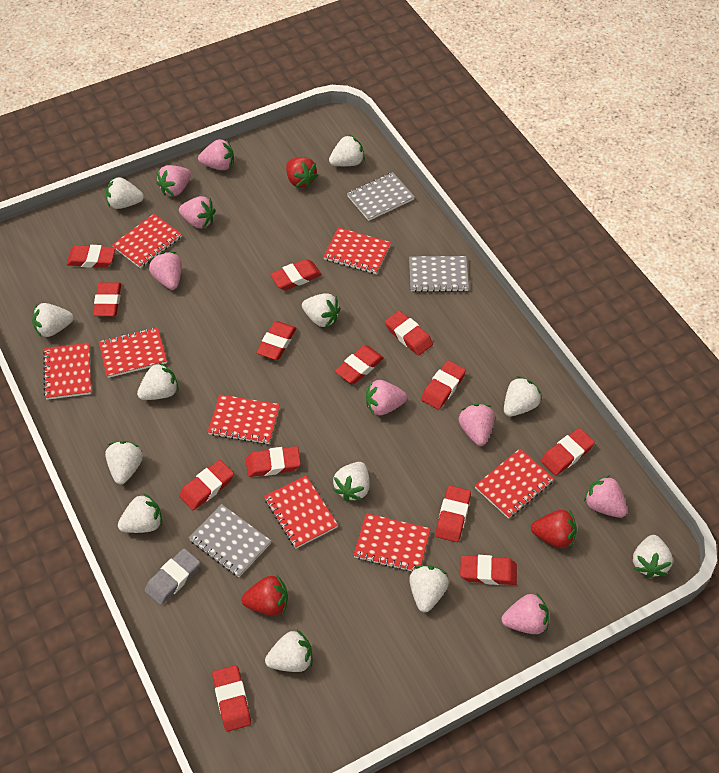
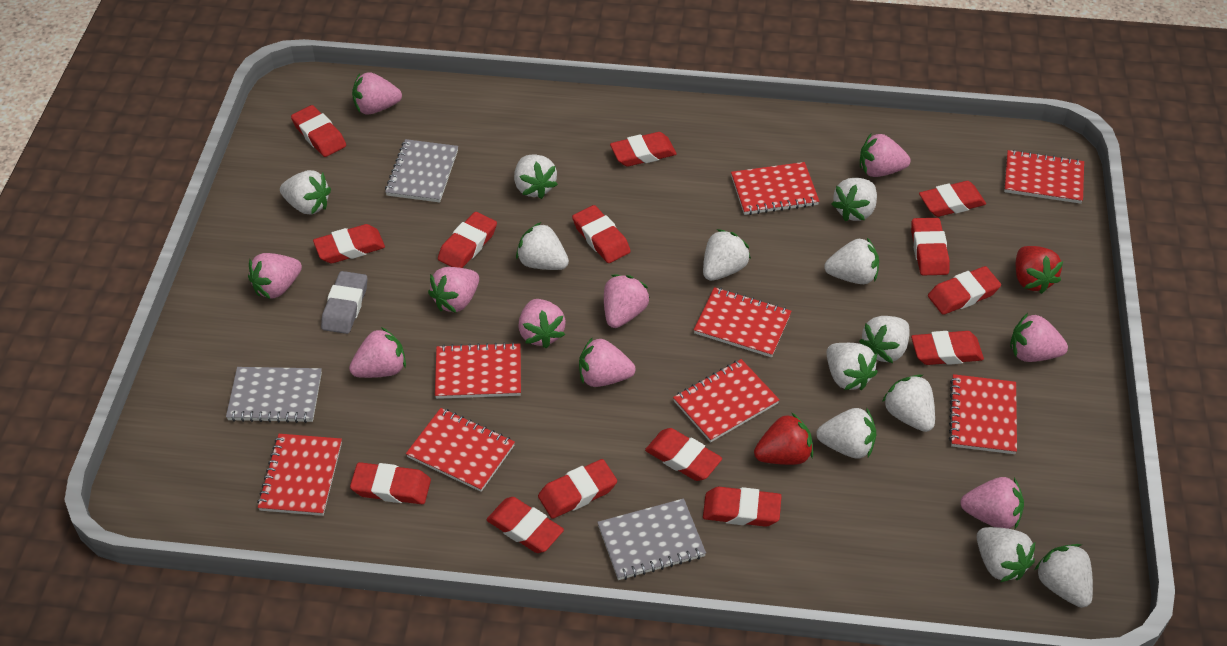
pink strawberry: 8 -> 10
red eraser: 13 -> 14
red strawberry: 3 -> 2

